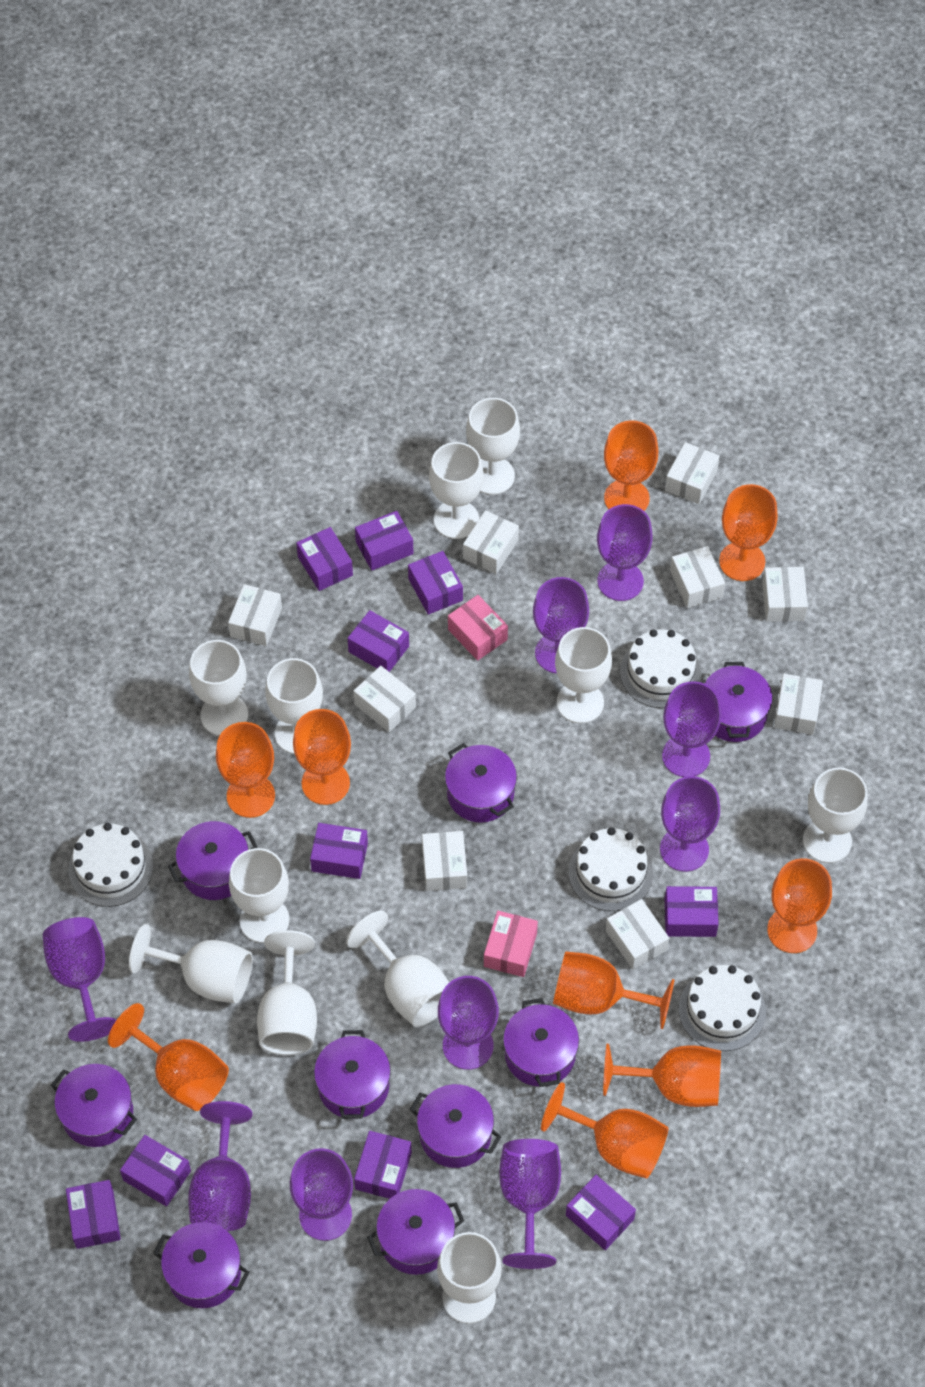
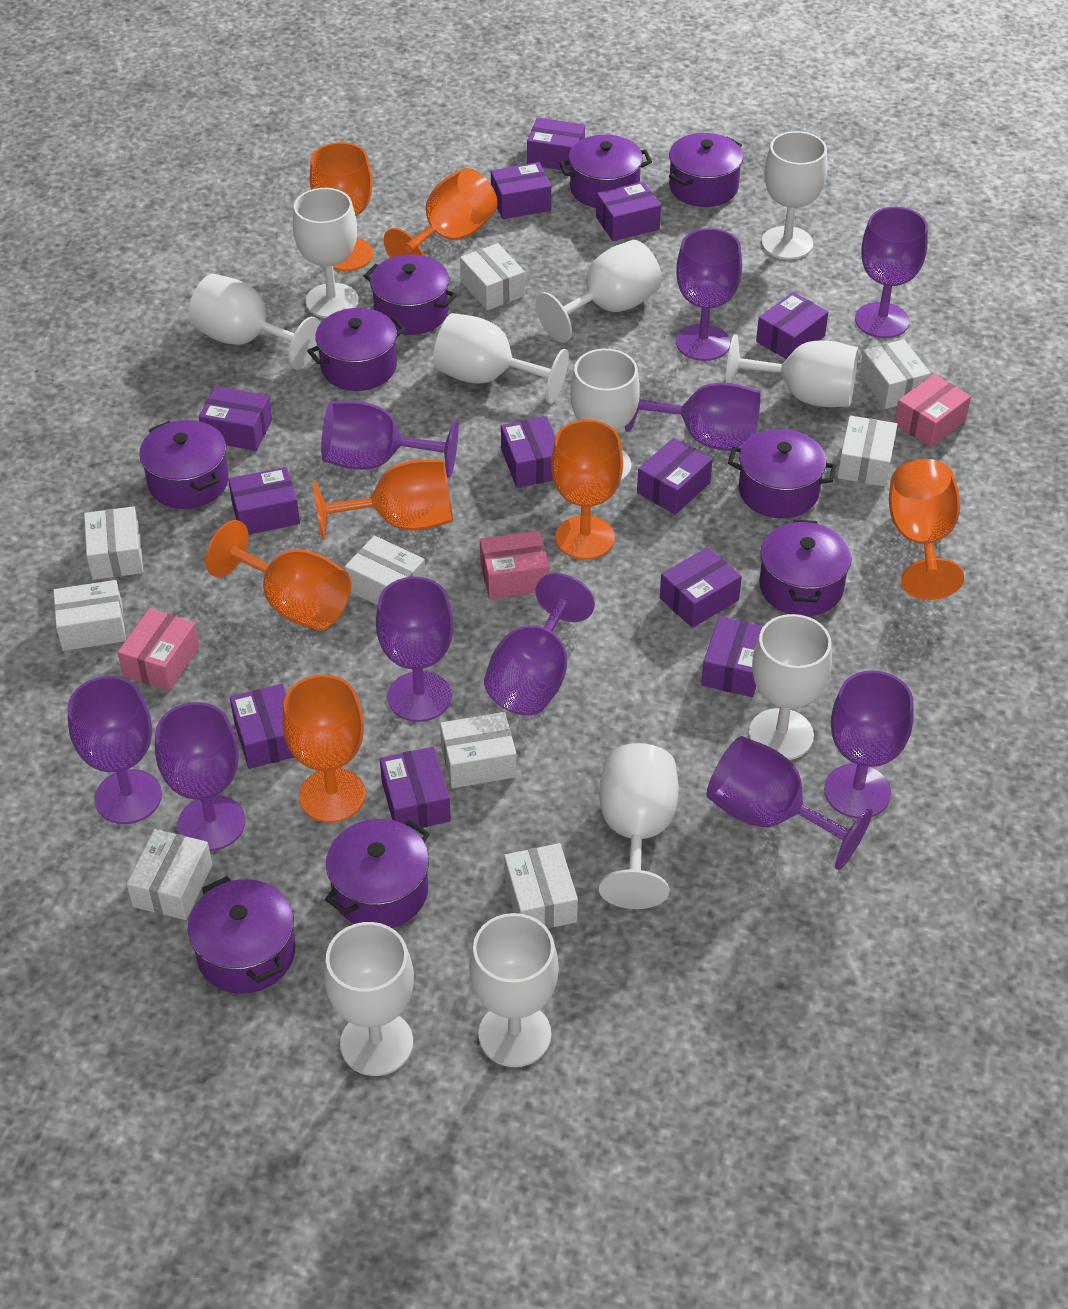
orange goblet: 9 -> 7
pink box: 2 -> 3
purple box: 10 -> 12
purple goblet: 9 -> 10
white cake: 4 -> 0

